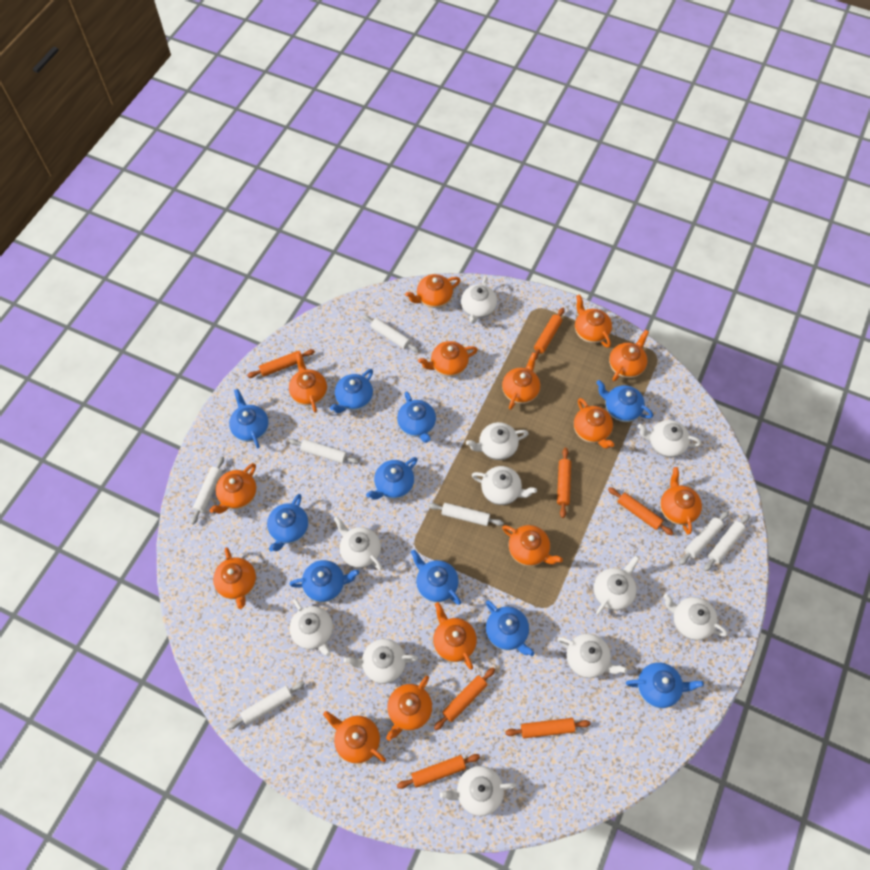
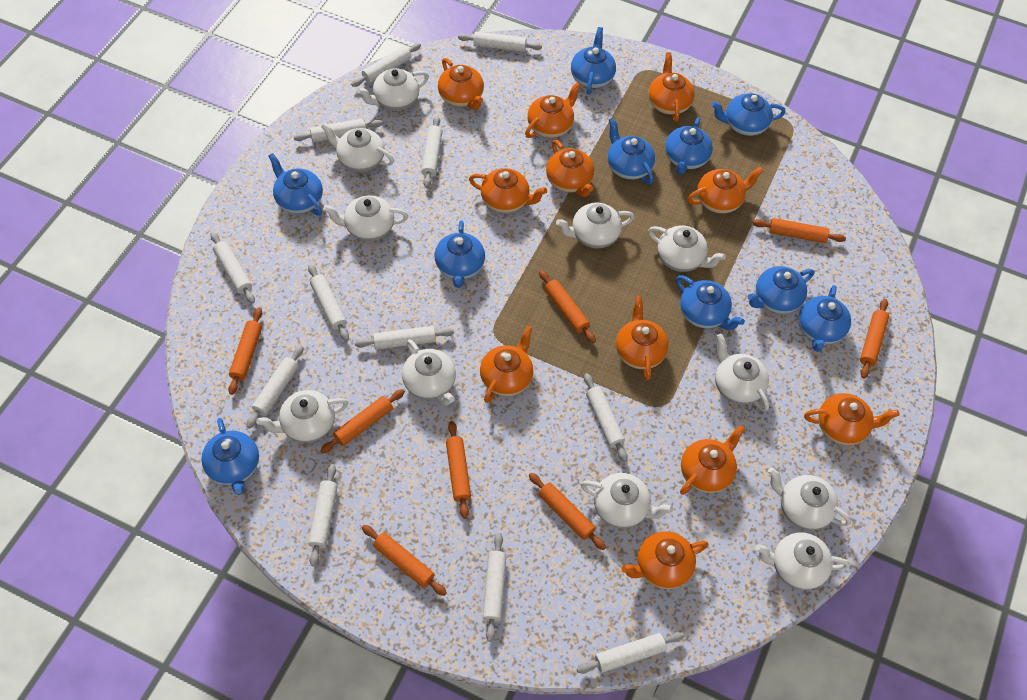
orange rolling pin: 7 -> 8
orange teapot: 14 -> 11
white rolling pin: 7 -> 12

